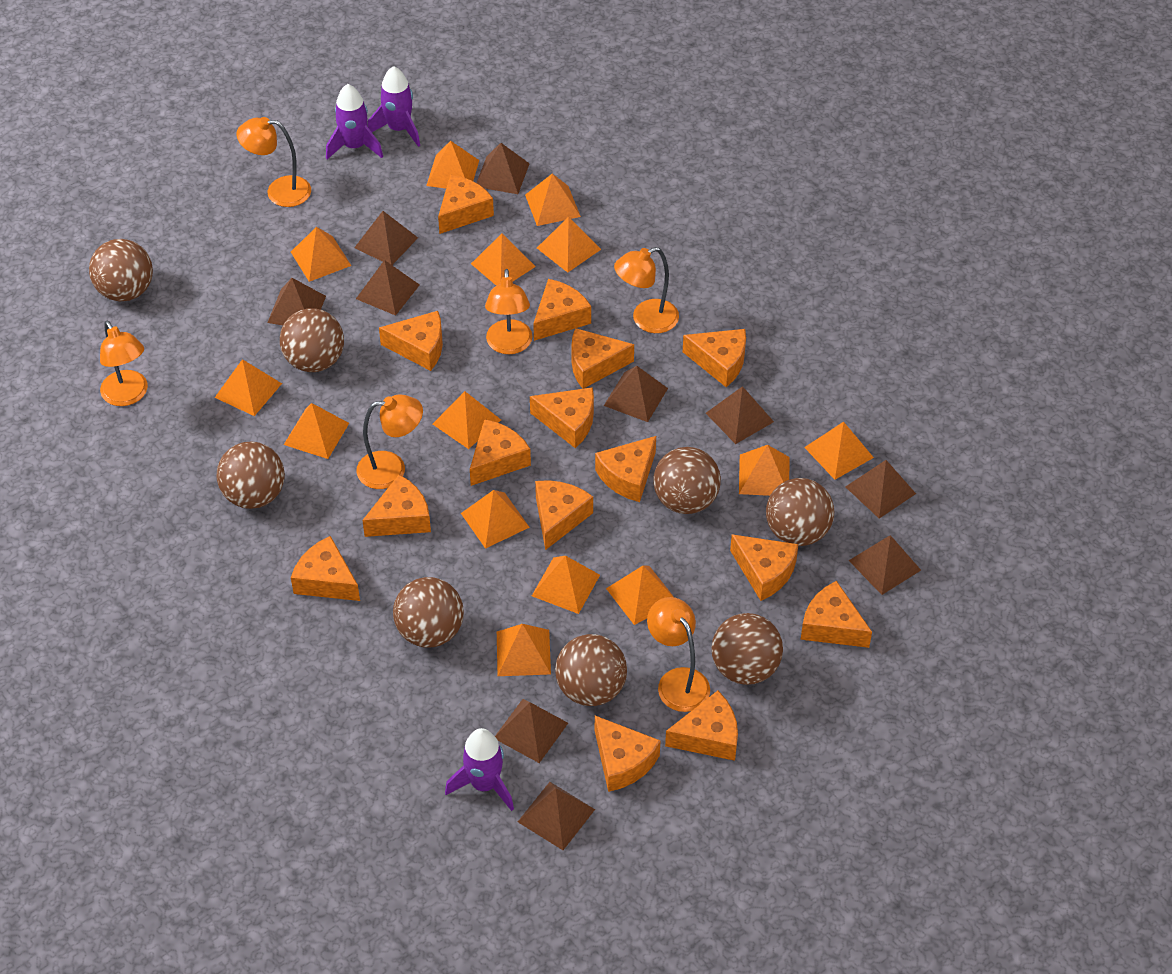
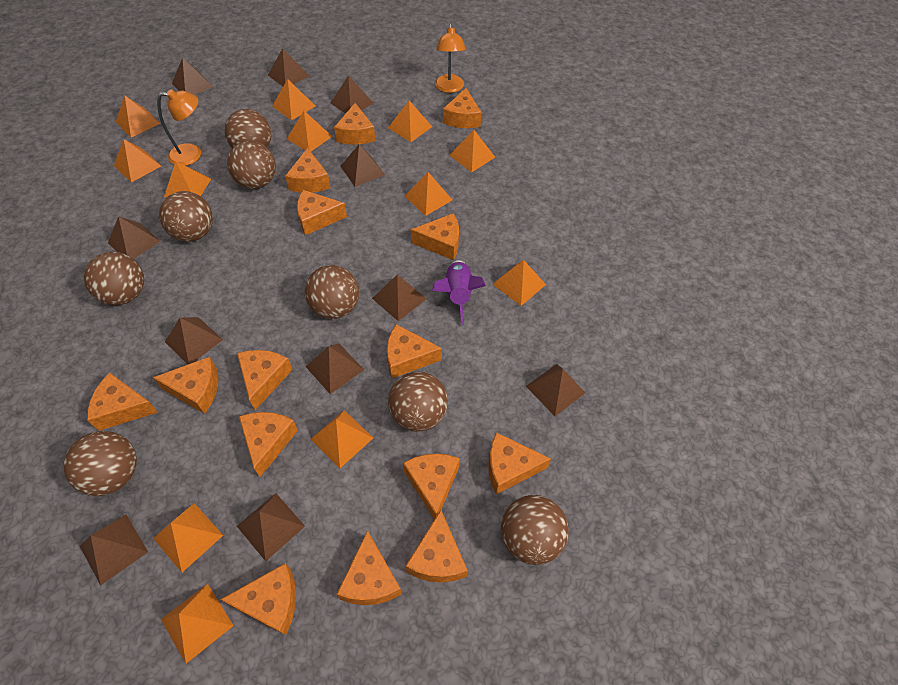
brown pyramid: 10 -> 11
orange lamp: 6 -> 2
orange pyramid: 14 -> 12
purple rocket: 3 -> 1

